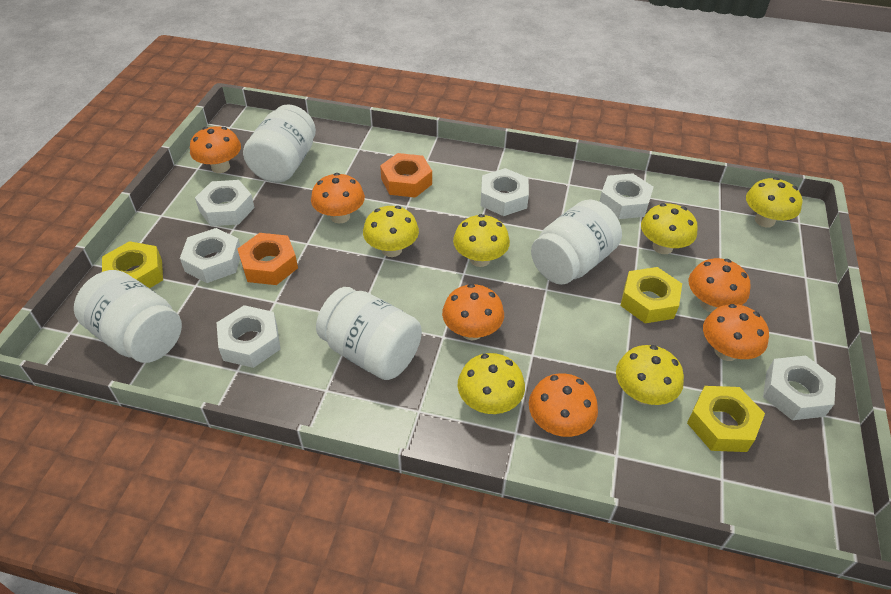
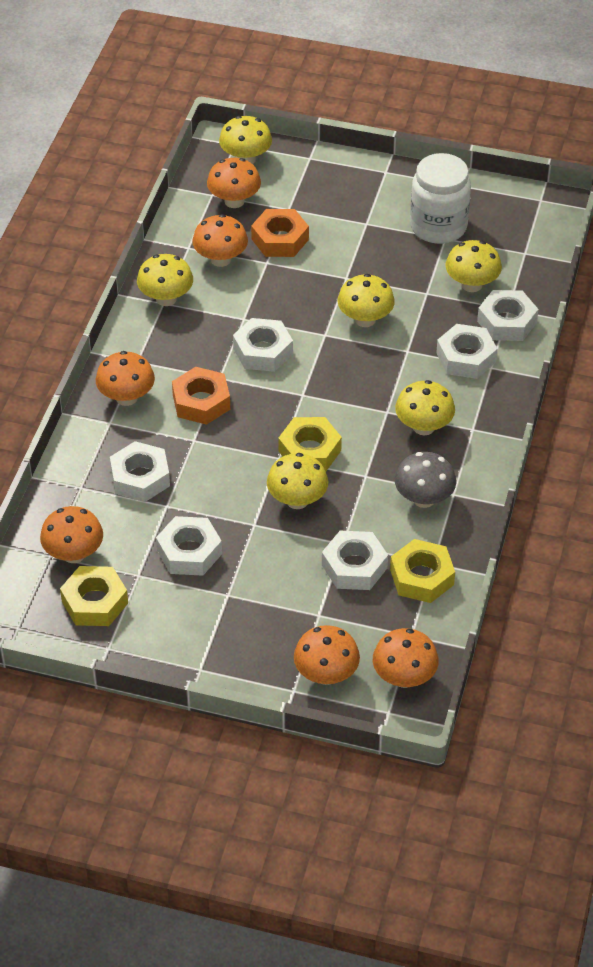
grey mushroom: 0 -> 1
white jar: 4 -> 1

